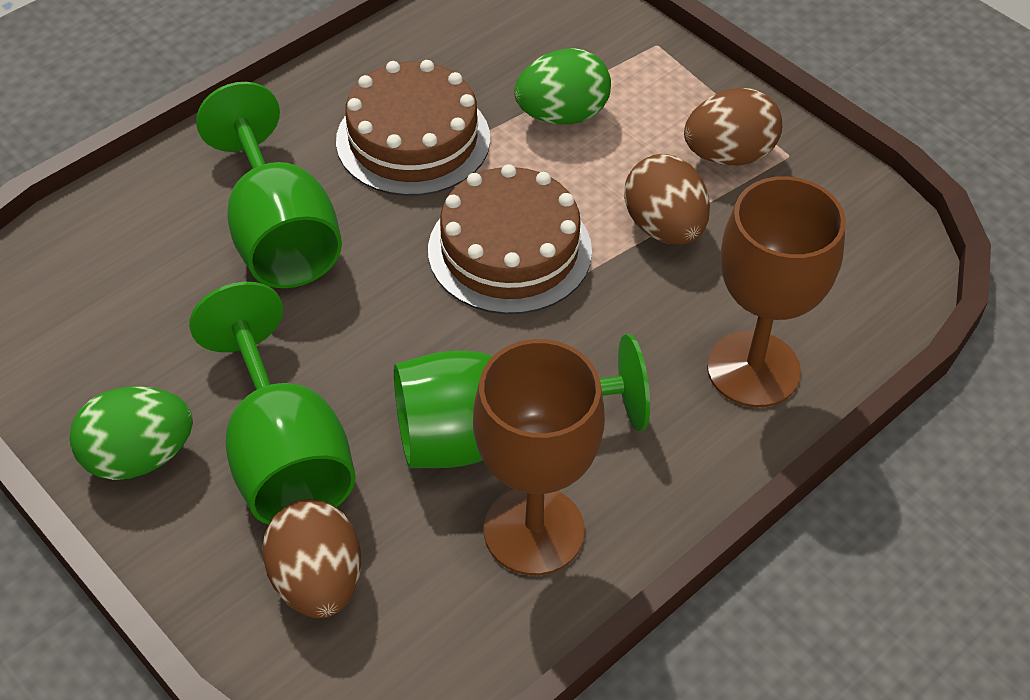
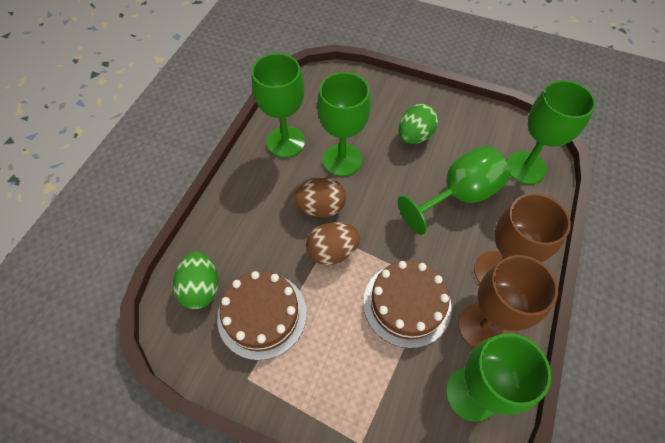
brown egg: 3 -> 2
green goblet: 3 -> 5

